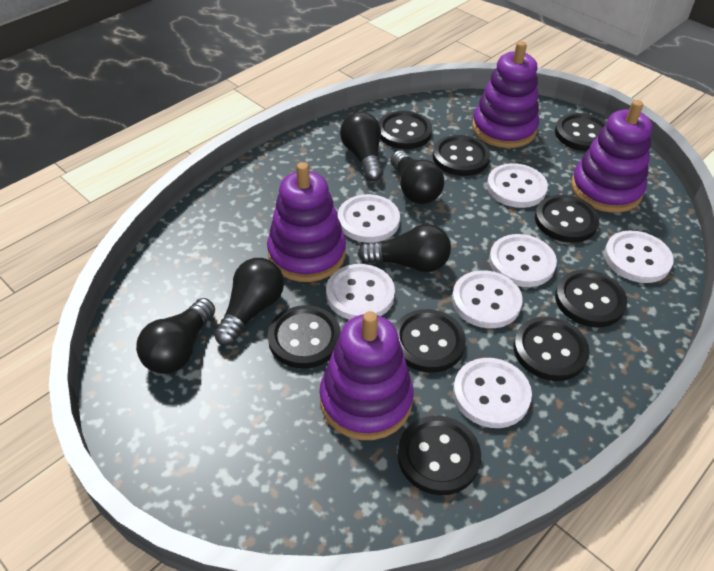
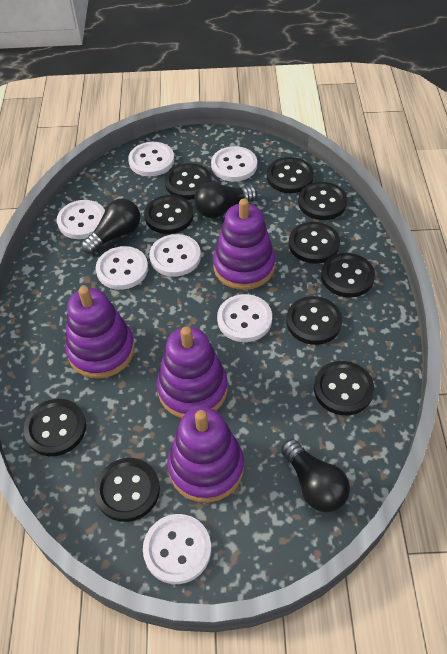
black button: 9 -> 10
black light bulb: 5 -> 3

